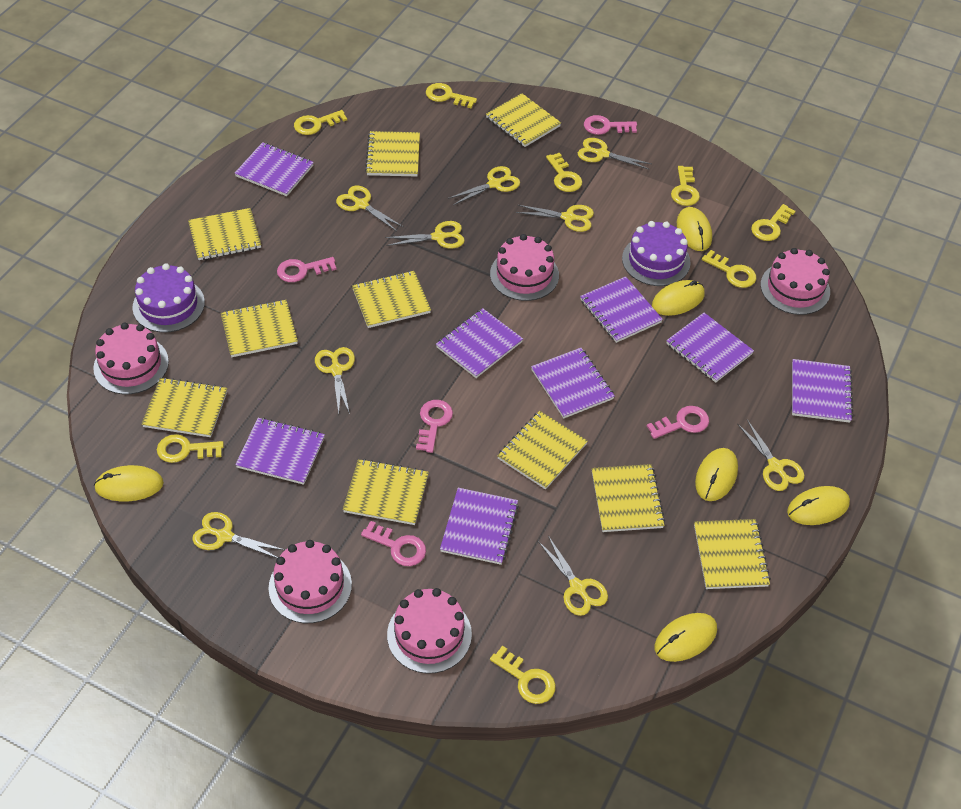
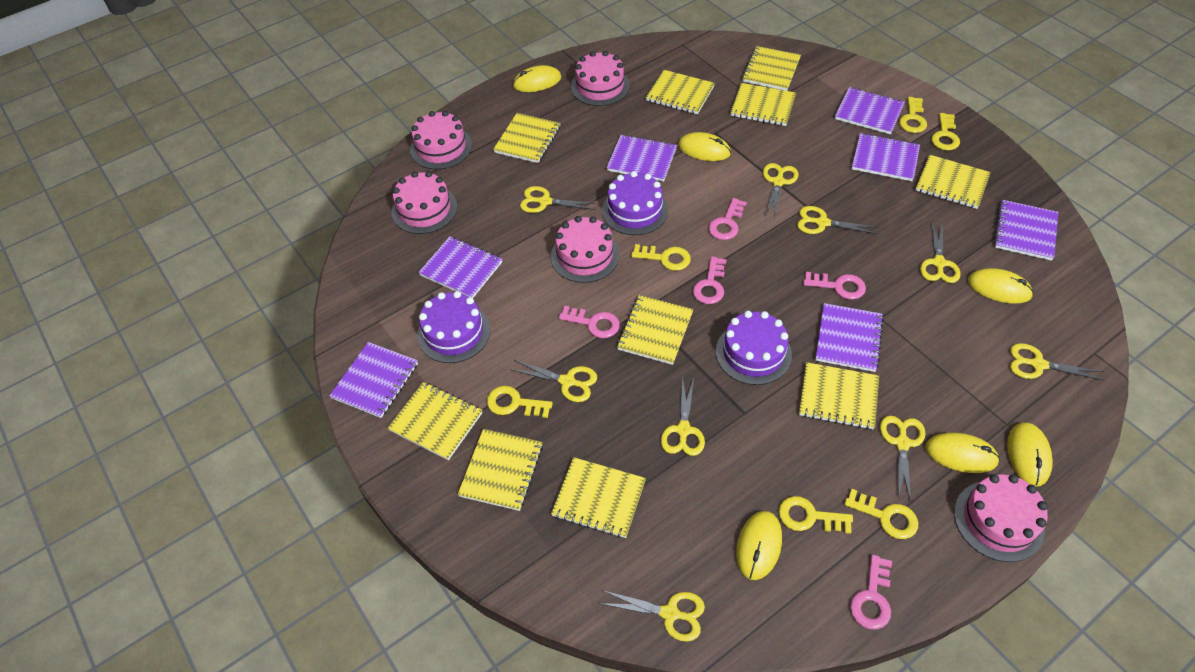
purple cake: 2 -> 3
purple notebook: 8 -> 7
yellow key: 8 -> 6

